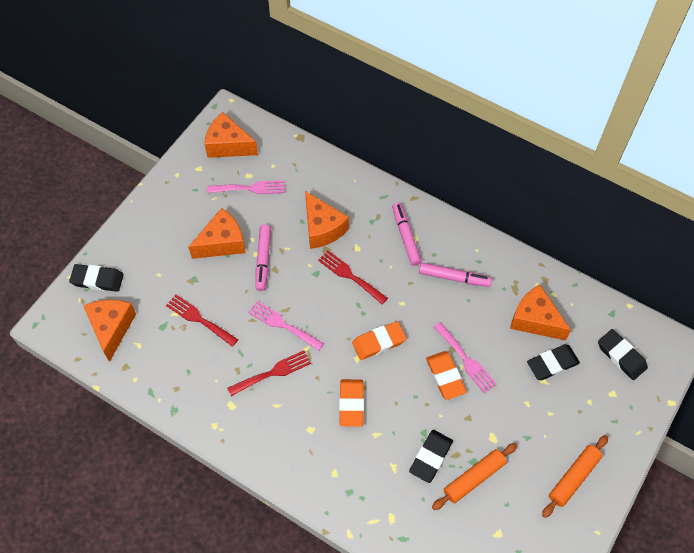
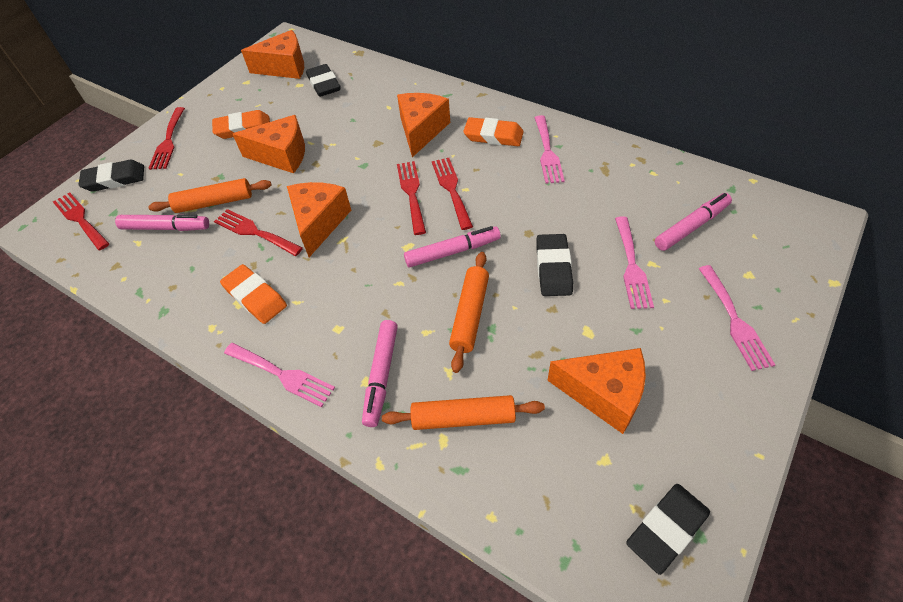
orange rolling pin: 2 -> 3
pink fork: 3 -> 4
pink marker: 3 -> 4
red fork: 3 -> 5

